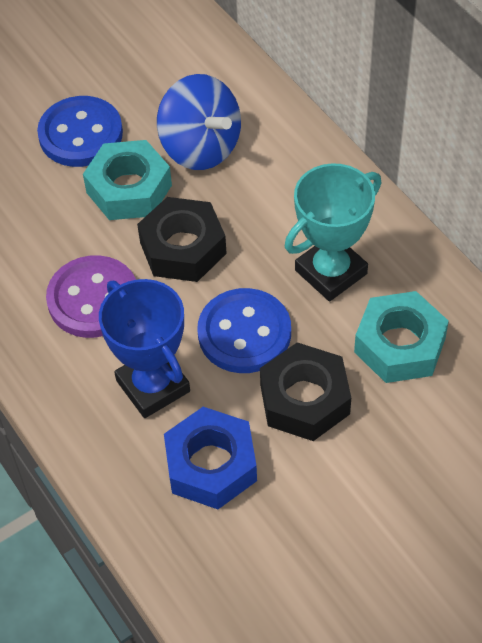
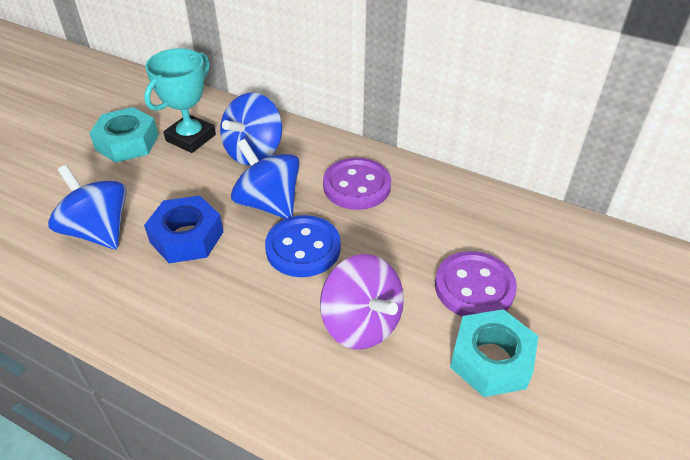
black nut: 2 -> 0
blue button: 2 -> 1
blue spinning top: 1 -> 3
blue trophy: 1 -> 0
purple button: 1 -> 2
purple spinning top: 0 -> 1

